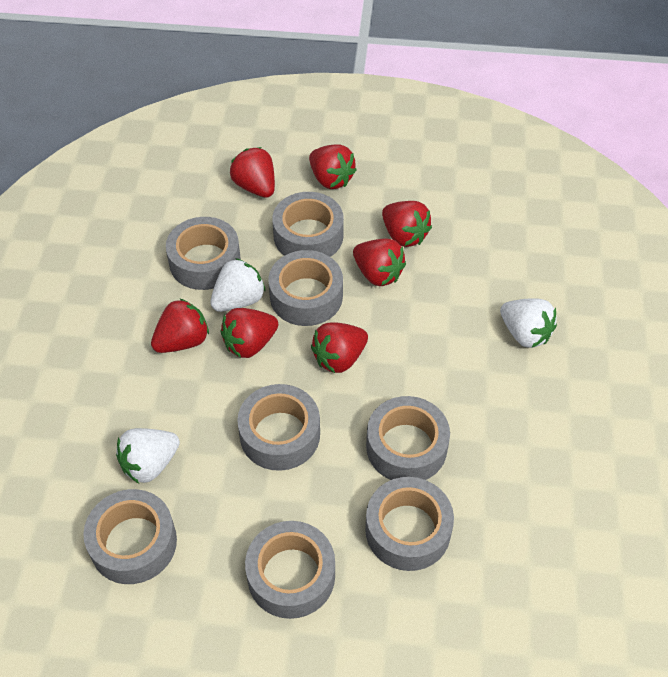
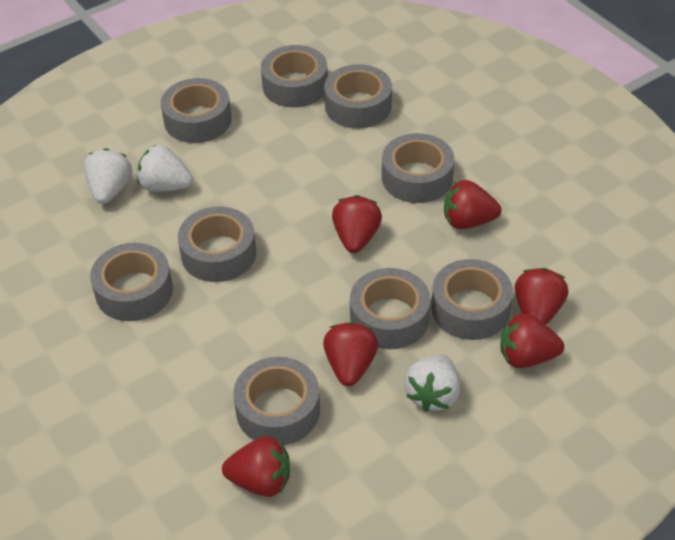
grey tape: 8 -> 9
red strawberry: 7 -> 6

